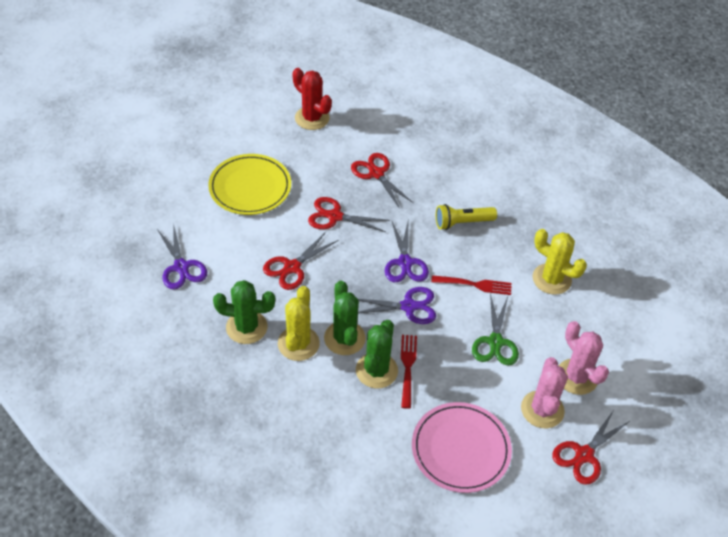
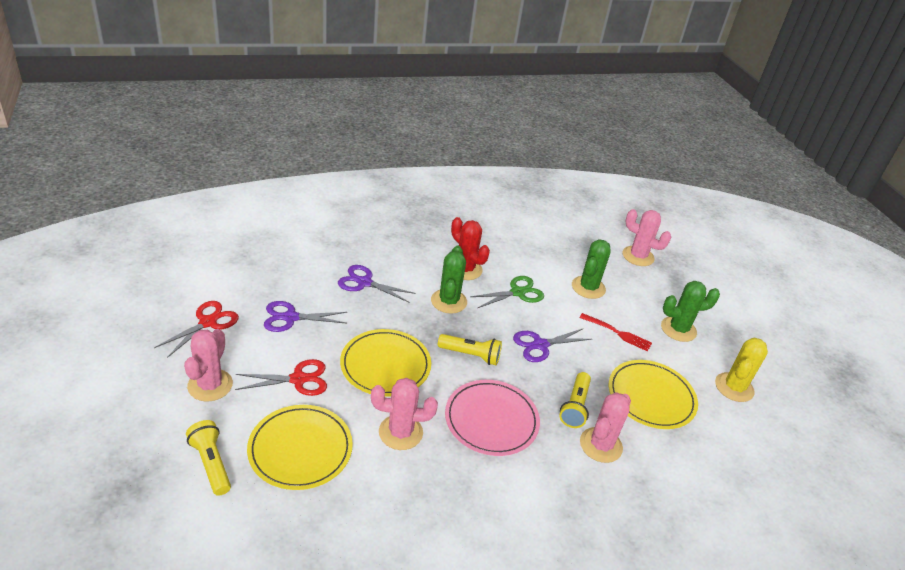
pink cactus: 2 -> 4
red fork: 2 -> 1
red scissors: 4 -> 2
yellow cactus: 2 -> 1
yellow flashlight: 1 -> 3
yellow plate: 1 -> 3

